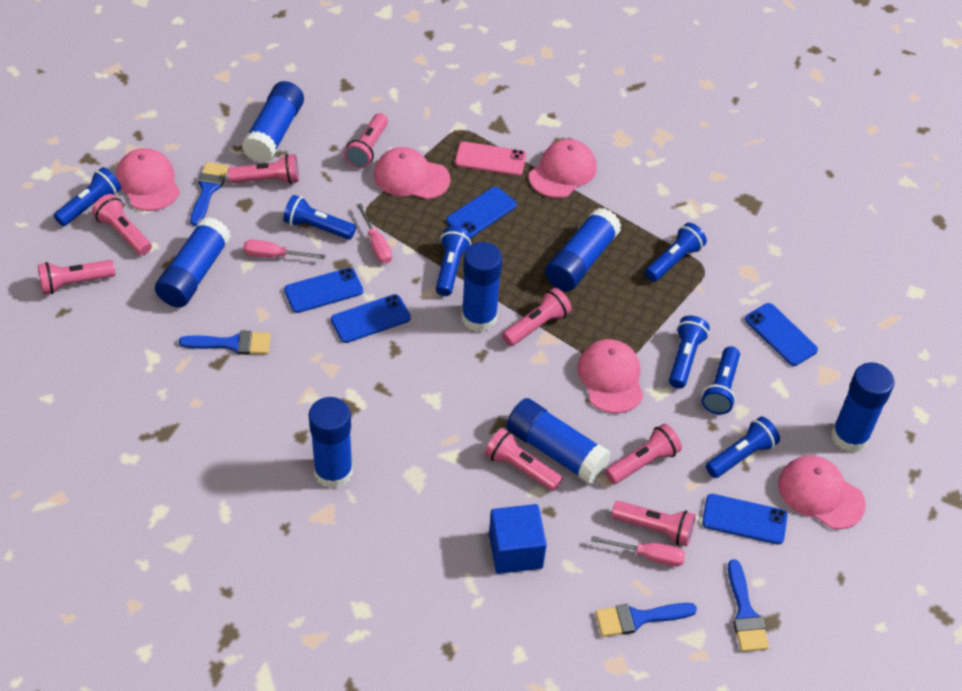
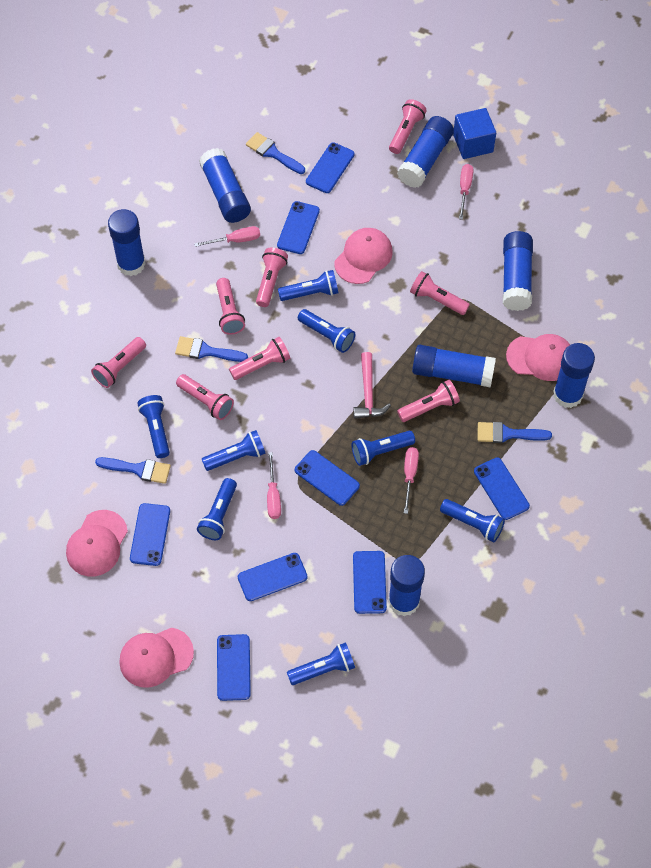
blue flashlight: 7 -> 8
blue phone: 5 -> 8
pink cap: 5 -> 4
pink hammer: 0 -> 1
pink phone: 1 -> 0
pink screwdriver: 3 -> 4

